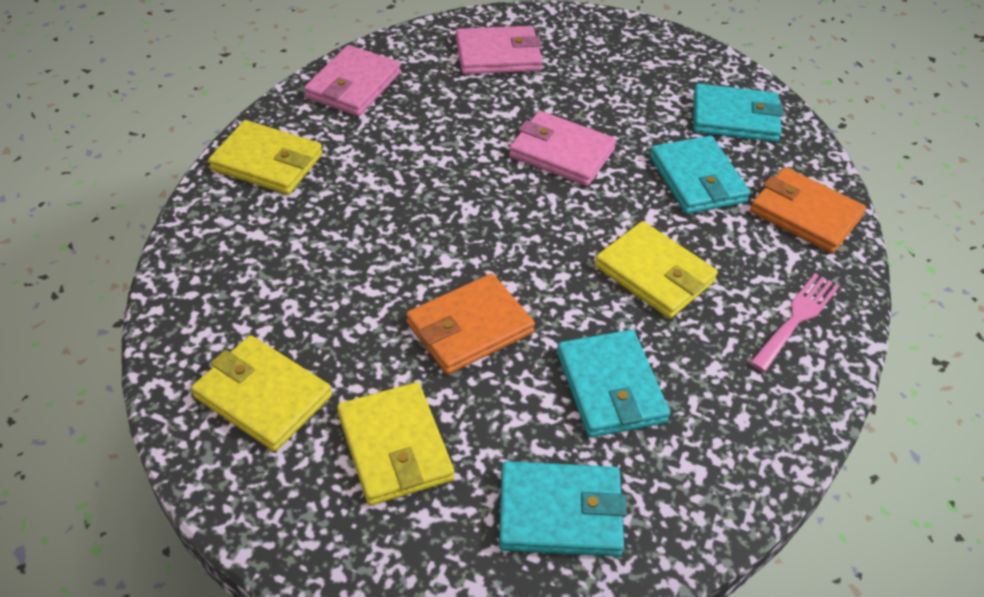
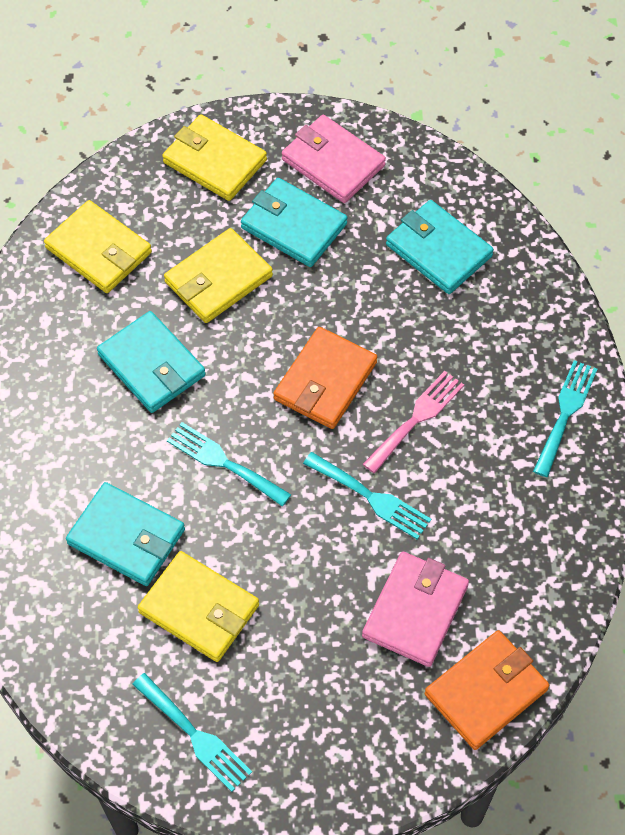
pink wallet: 3 -> 2
turquoise fork: 0 -> 4

